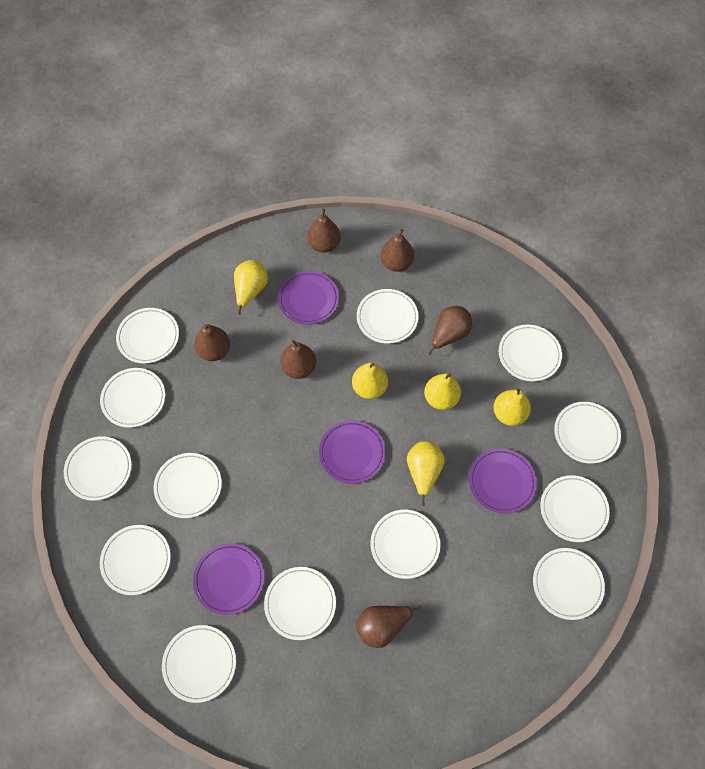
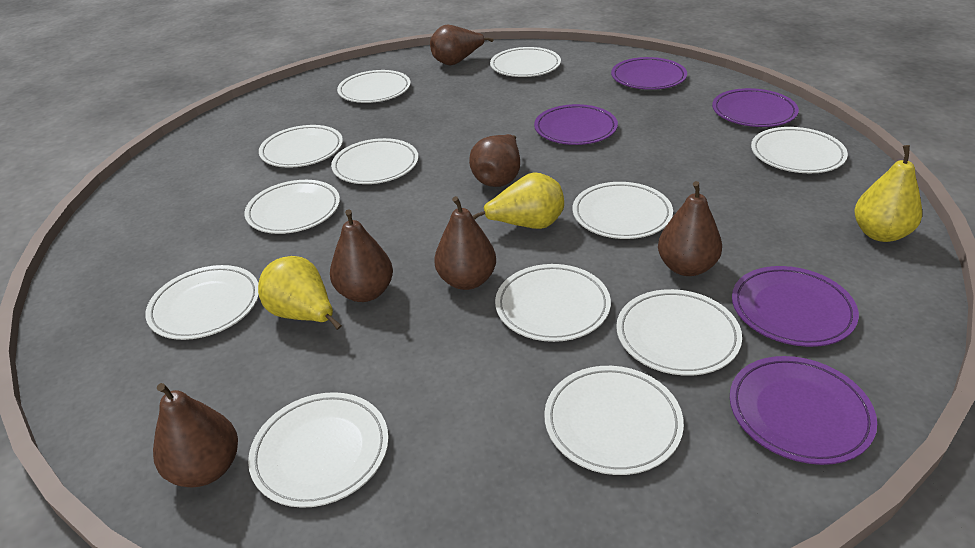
purple plate: 4 -> 5
white plate: 13 -> 12
yellow pear: 5 -> 3

